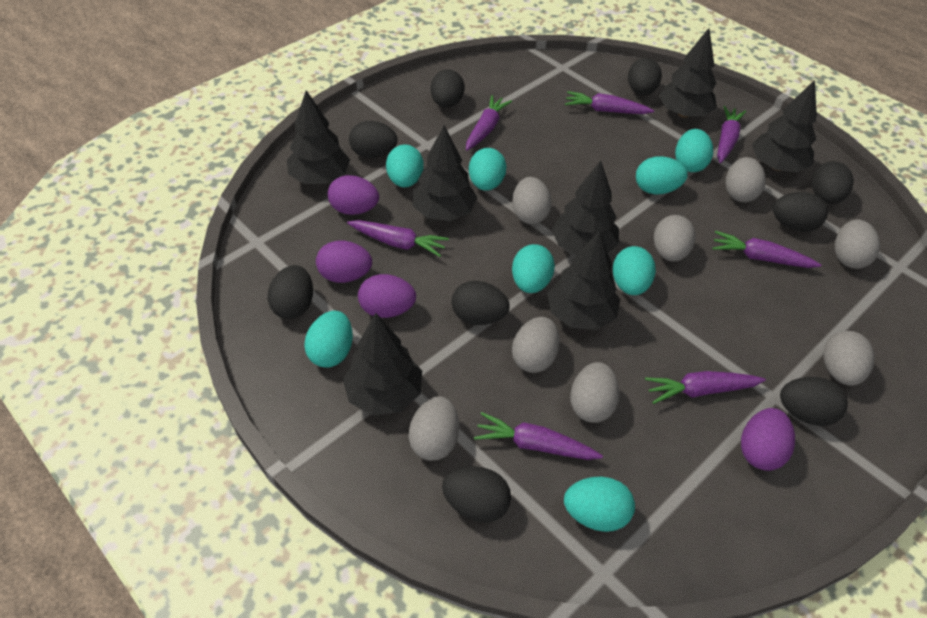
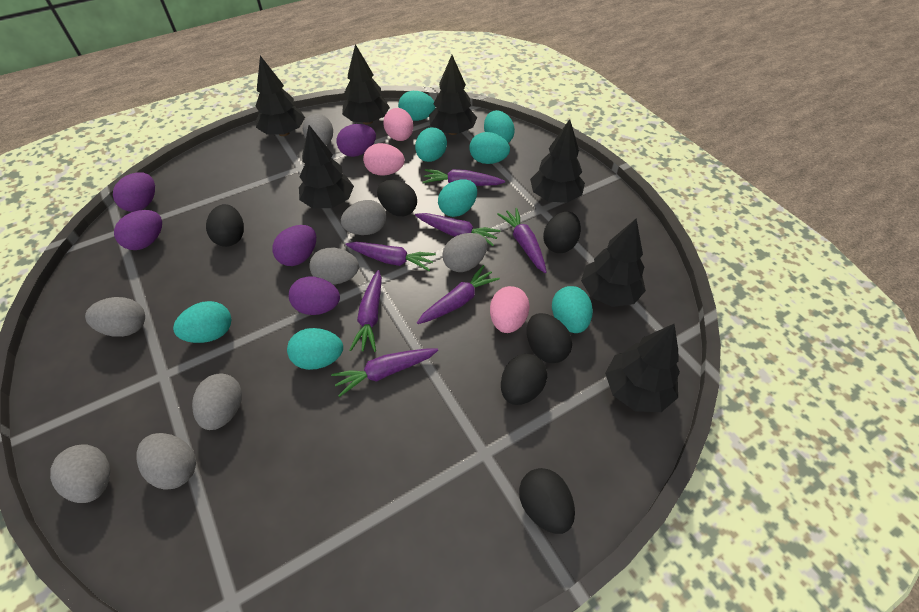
black egg: 9 -> 6
pink egg: 0 -> 3
purple egg: 4 -> 5

